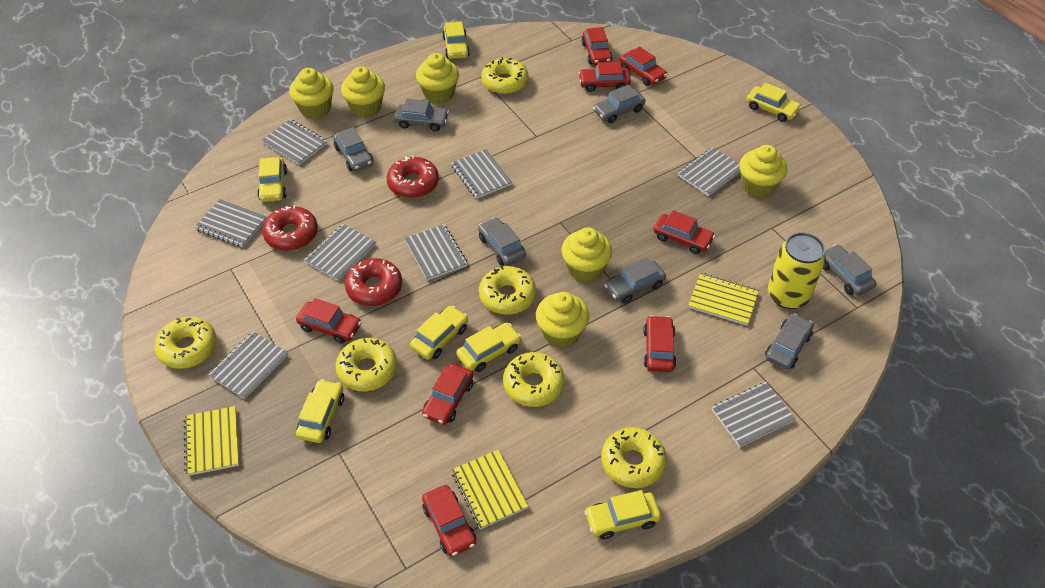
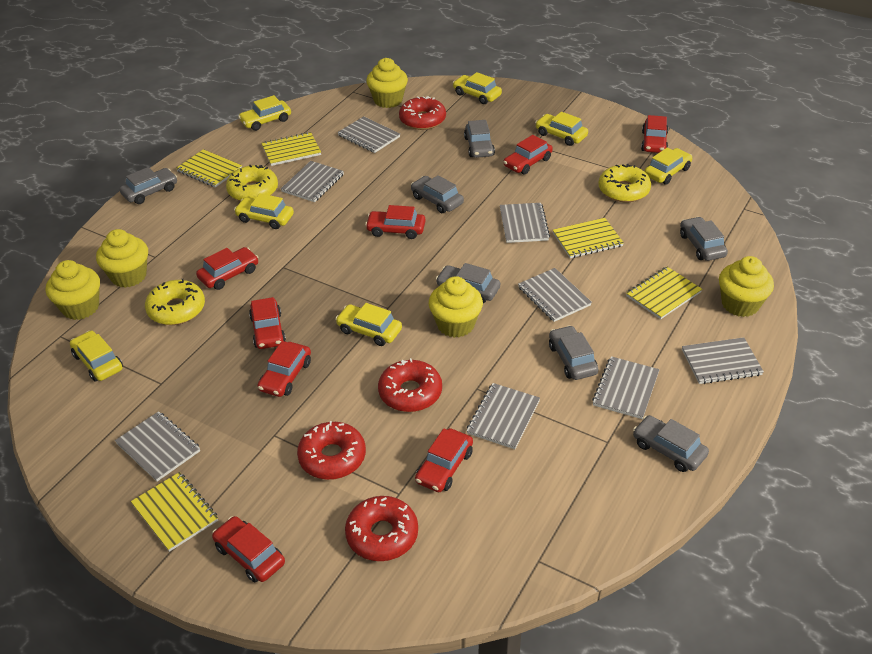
red donut: 3 -> 4
yellow can: 1 -> 0
yellow cupcake: 6 -> 5
yellow donut: 6 -> 3
yellow notebook: 3 -> 5

